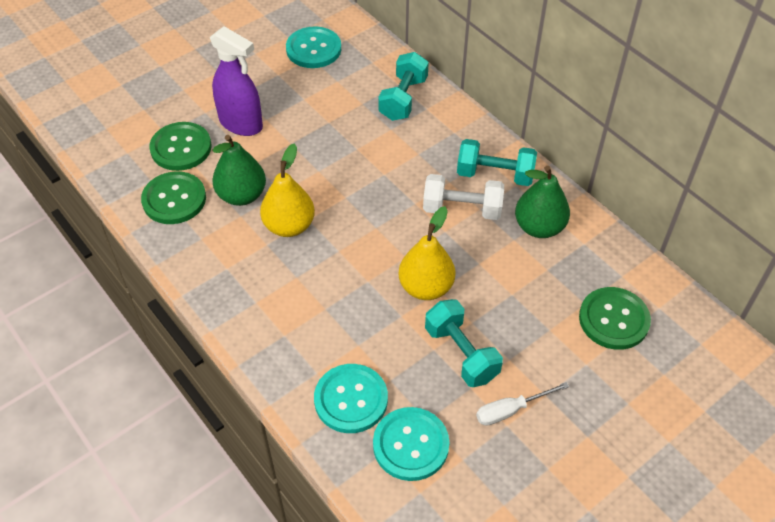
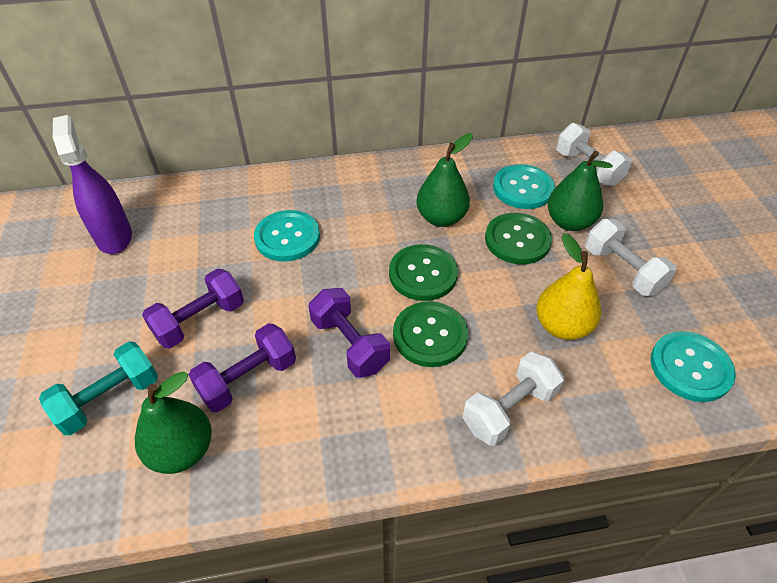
green pear: 2 -> 3
purple dumbbell: 0 -> 3
turquoise dumbbell: 3 -> 1
white dumbbell: 1 -> 3
white screwdriver: 1 -> 0
yellow pear: 2 -> 1

